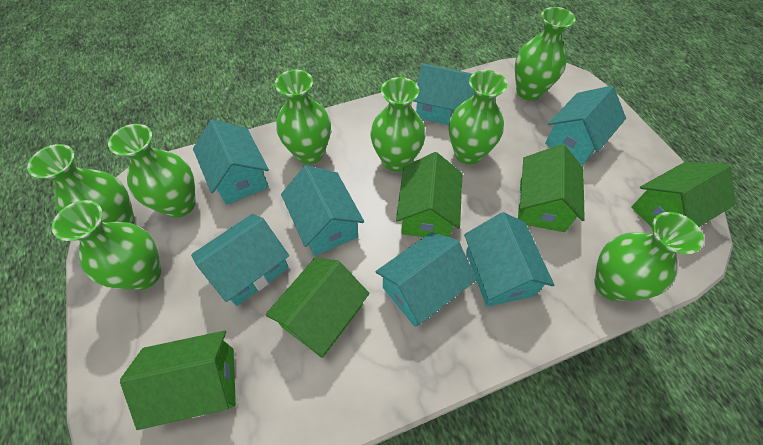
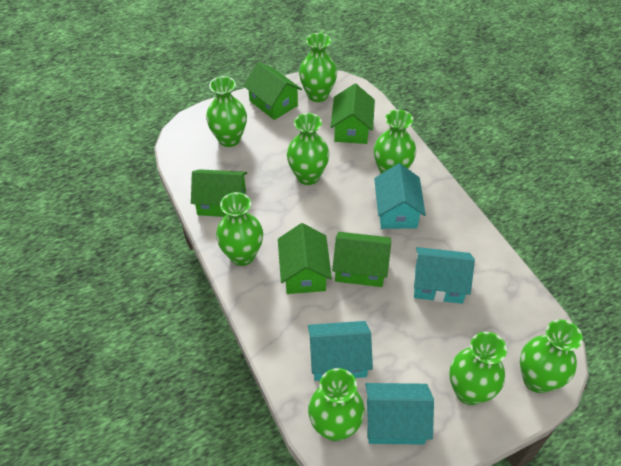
turquoise house: 7 -> 4

